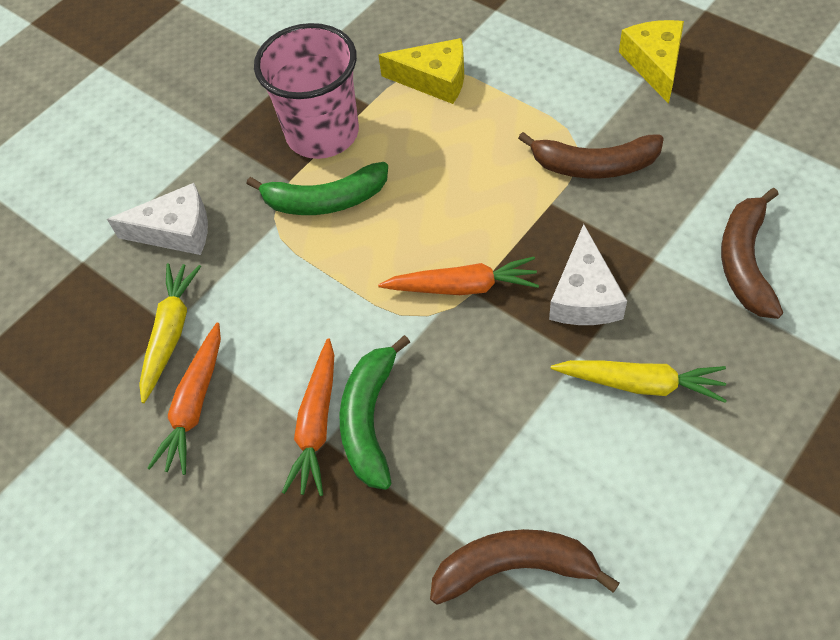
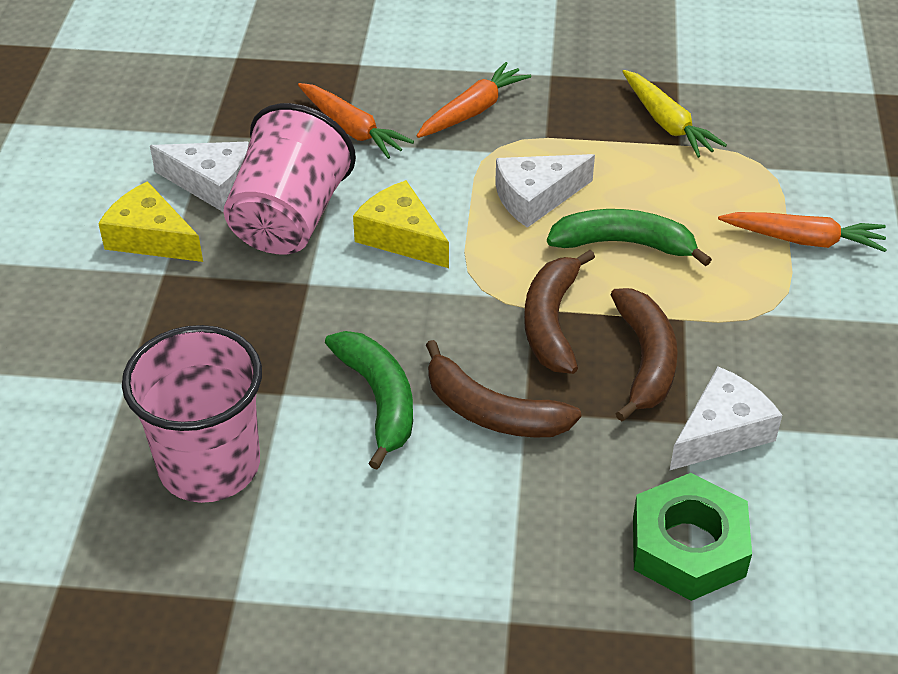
green nut: 0 -> 1
pink cup: 1 -> 2
white cheese: 2 -> 3
yellow carrot: 2 -> 1

